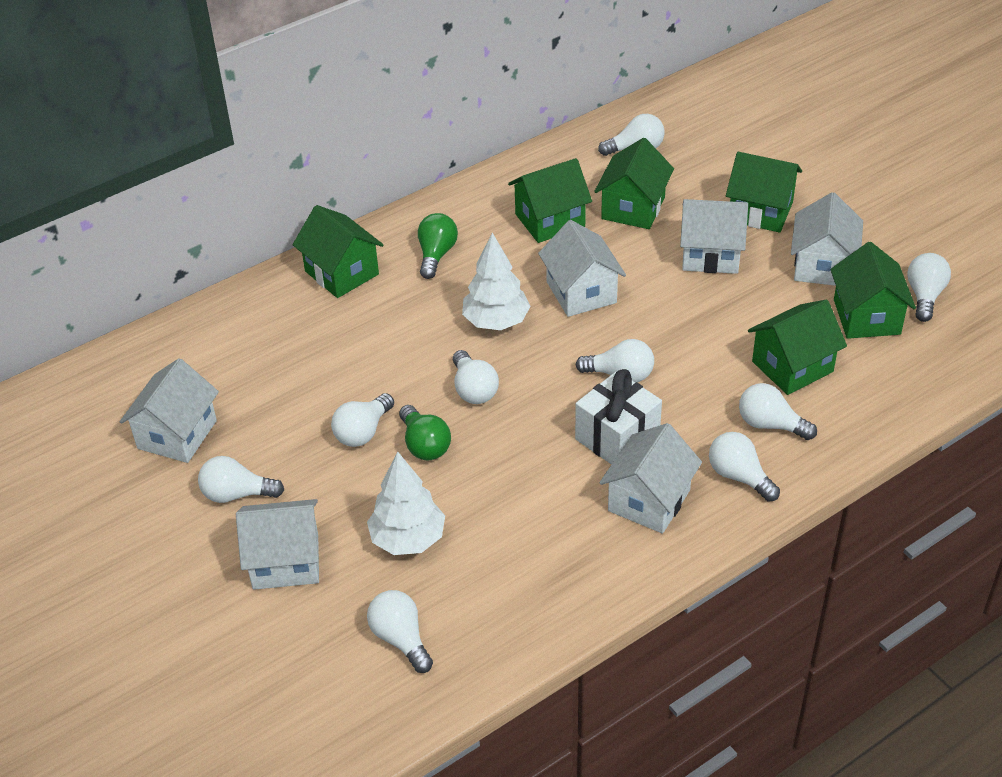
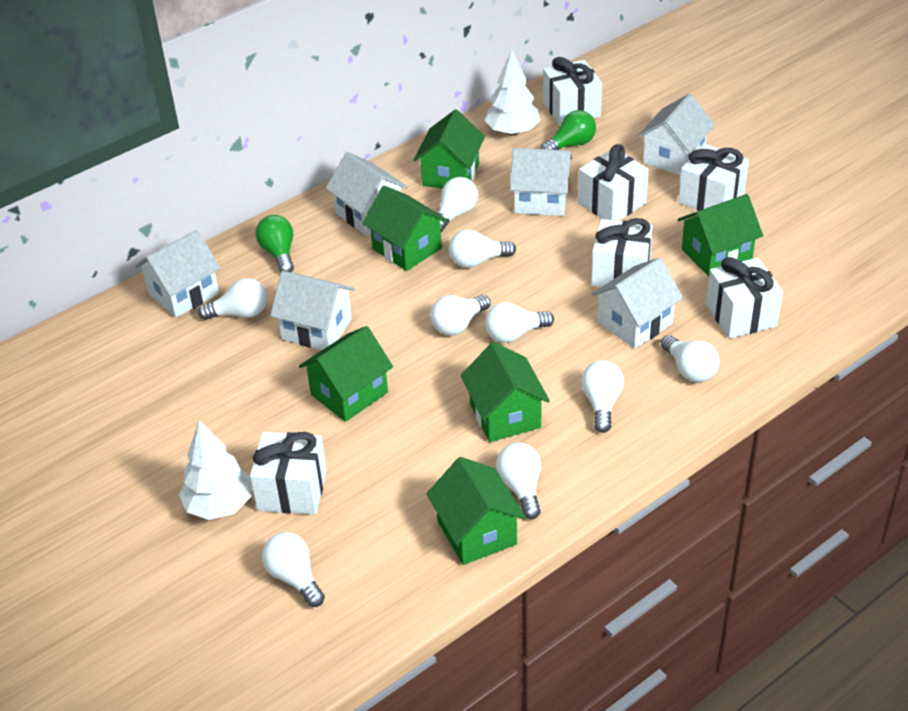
white gift: 1 -> 6

